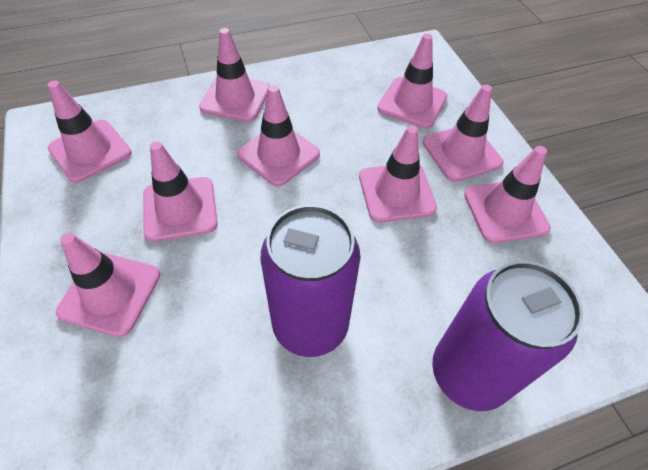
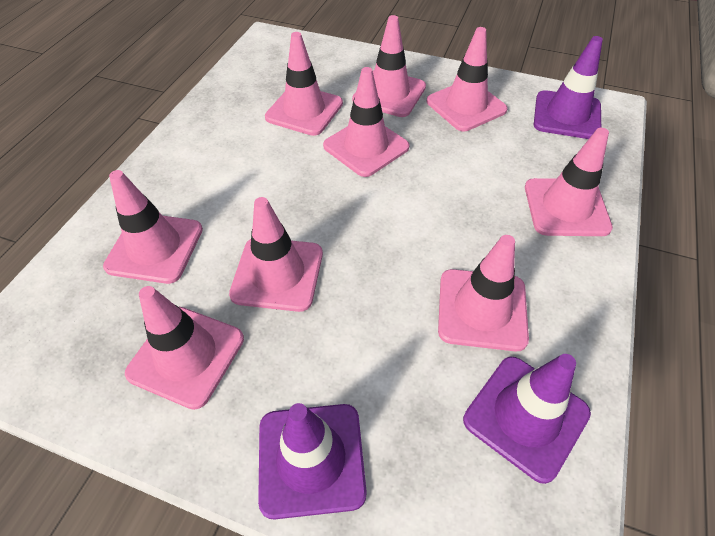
purple can: 2 -> 0
purple traffic cone: 0 -> 3

